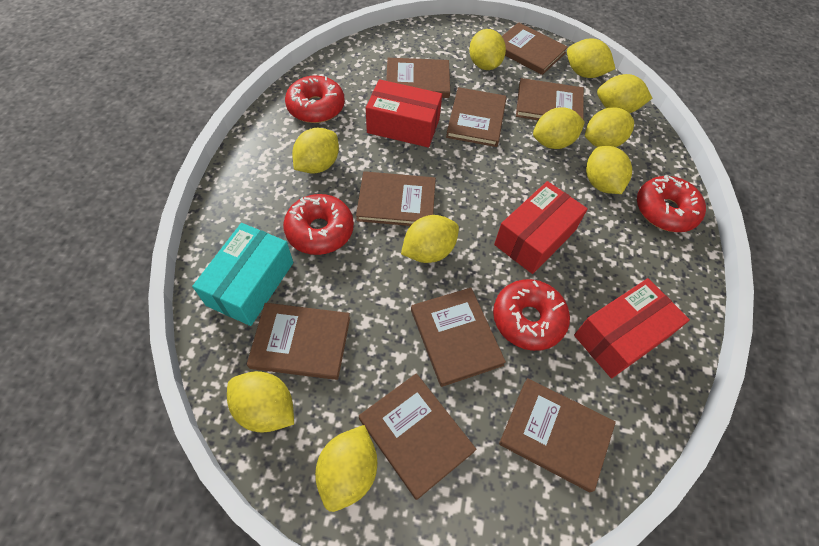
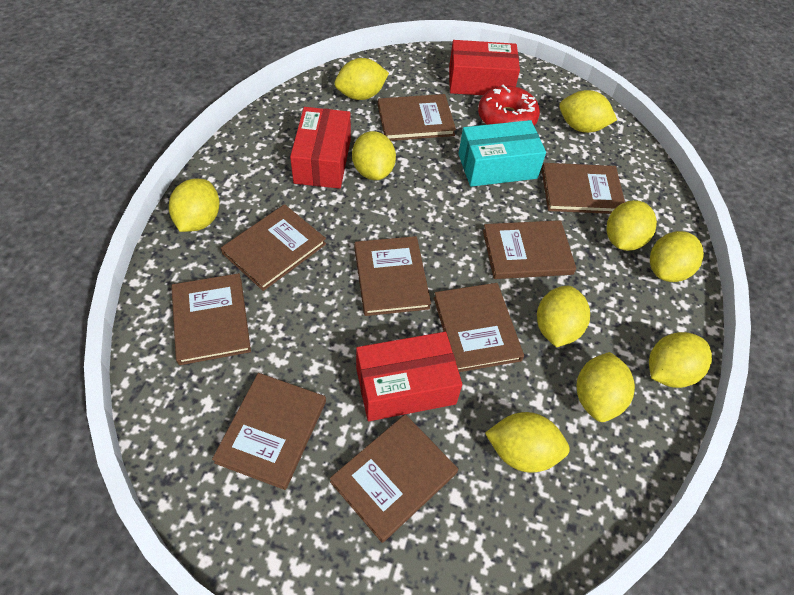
red donut: 4 -> 1

